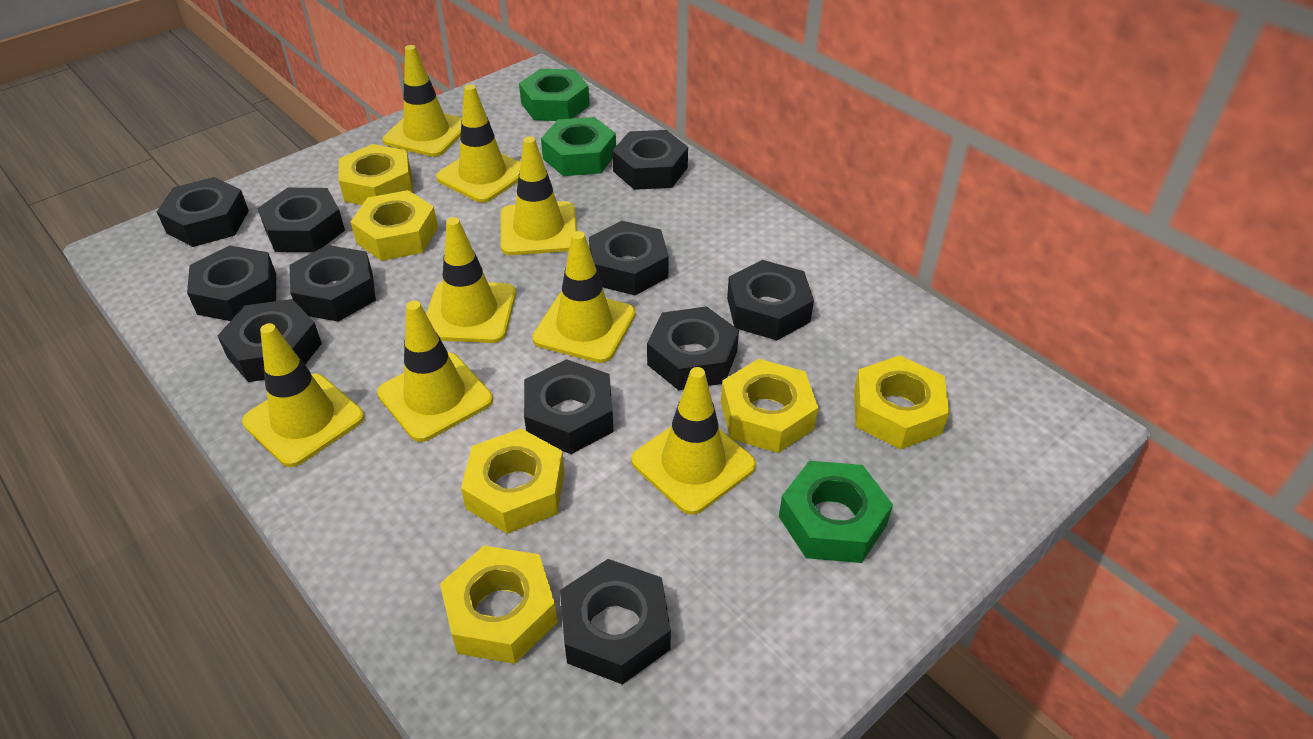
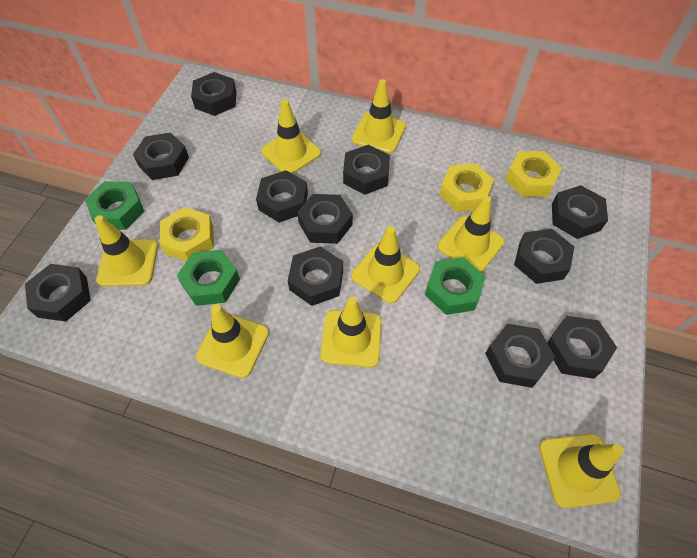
yellow nut: 6 -> 3

